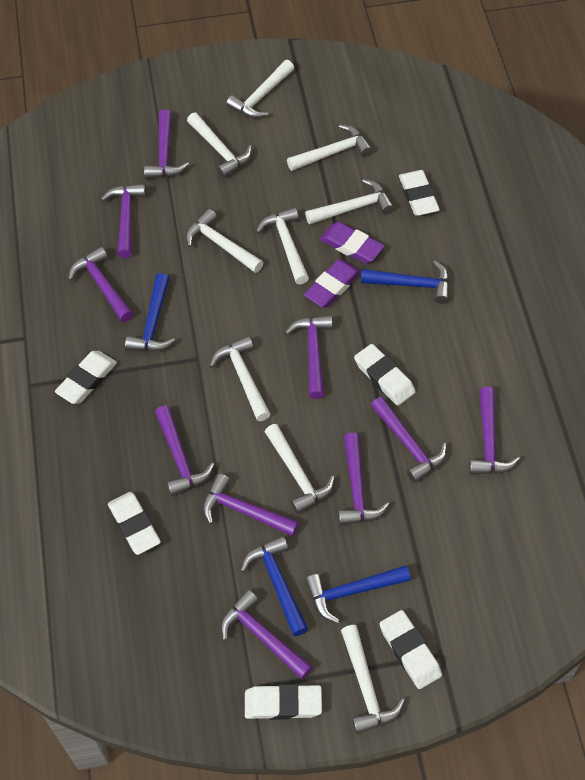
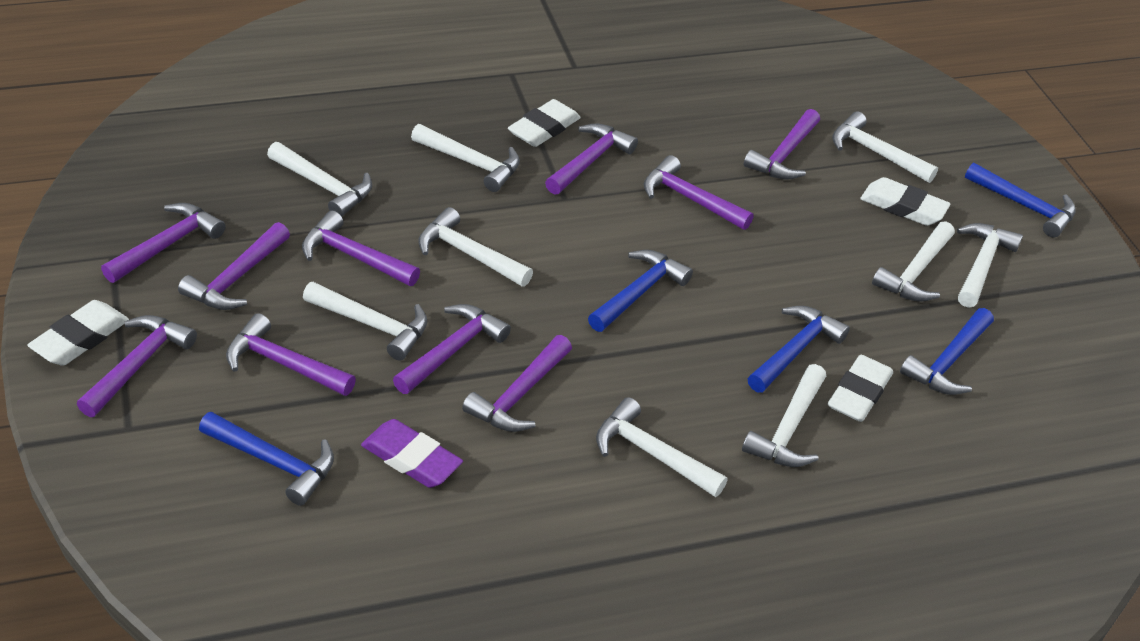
blue hammer: 4 -> 5
purple eraser: 2 -> 1
white eraser: 6 -> 4

